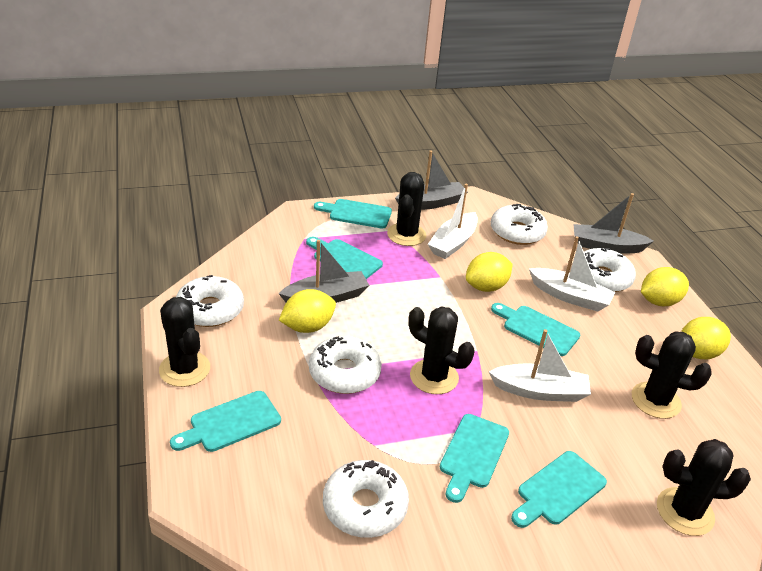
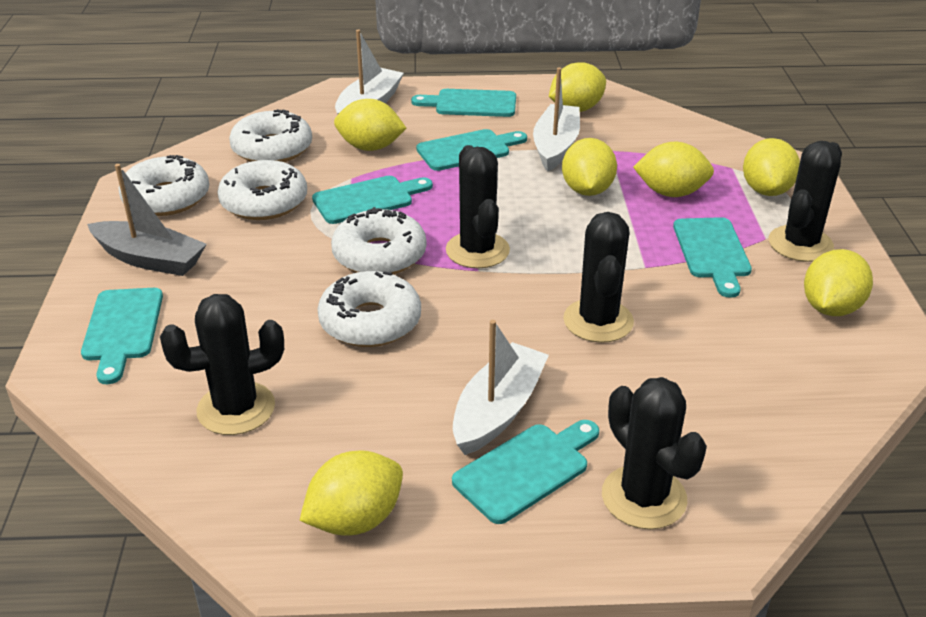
grey boat: 3 -> 1
yellow lemon: 4 -> 7

